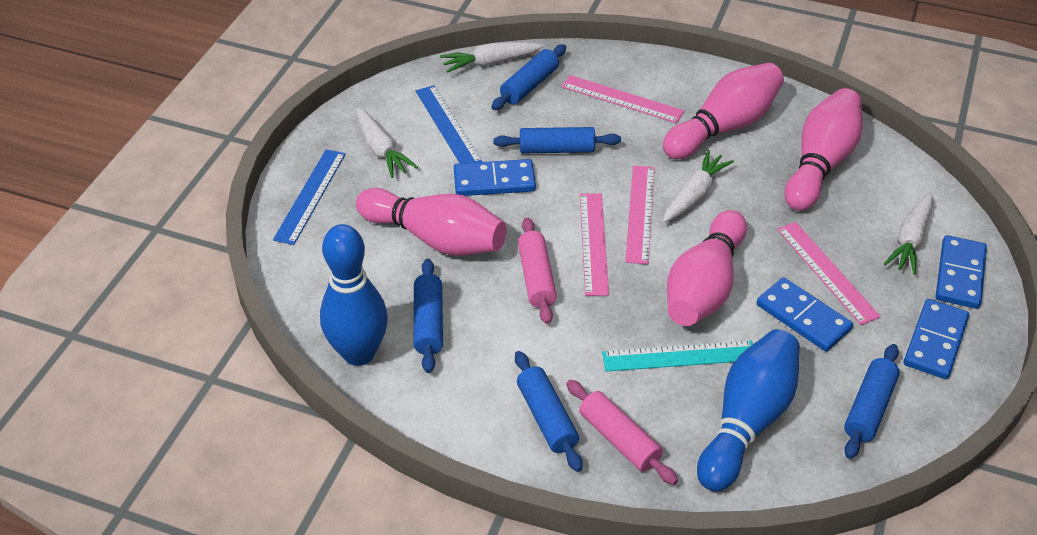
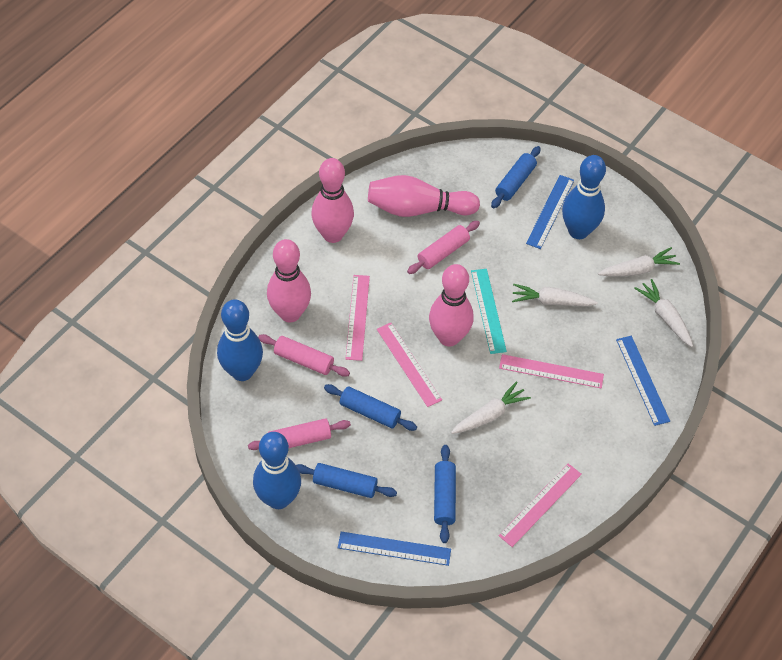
blue bowling pin: 2 -> 3
blue domino: 4 -> 0
blue rolling pin: 5 -> 4
blue ruler: 2 -> 3
pink rolling pin: 2 -> 3

